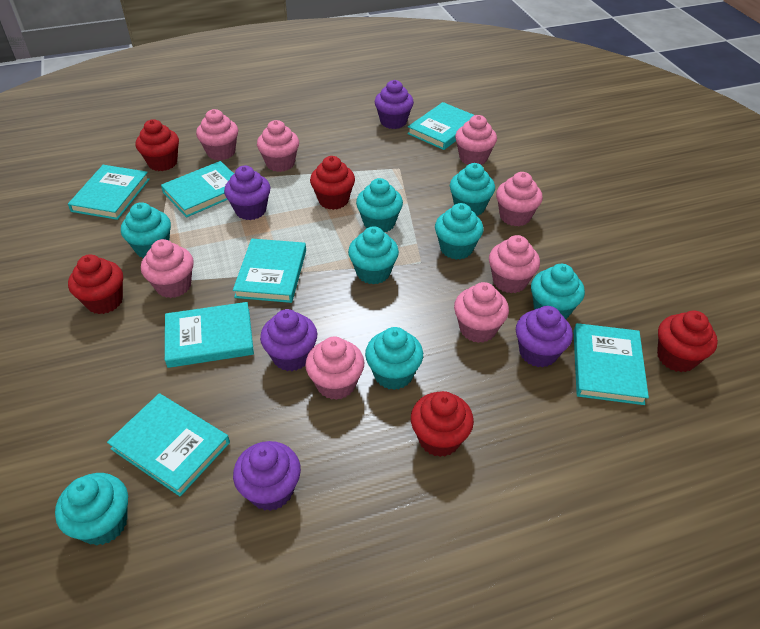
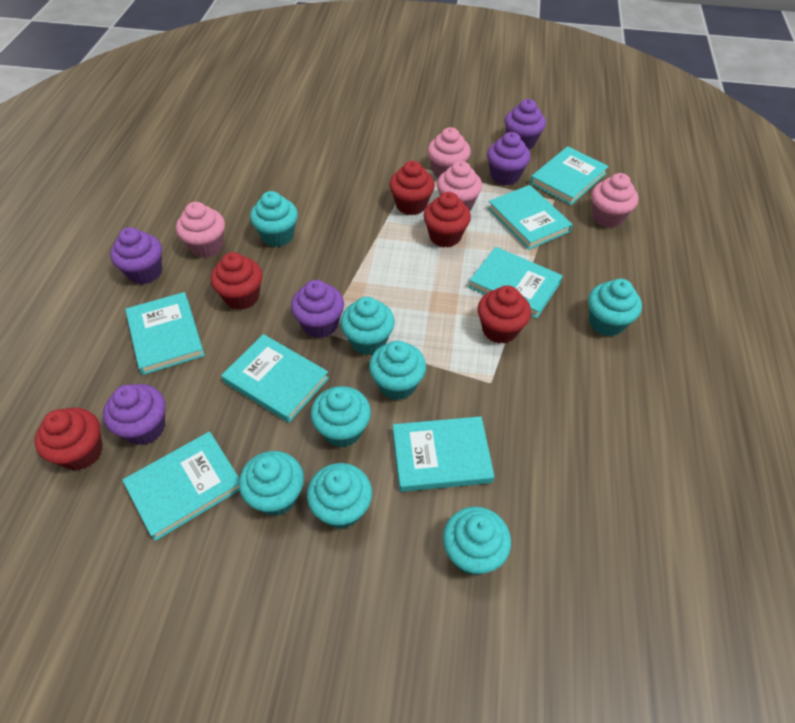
pink cupcake: 8 -> 4

